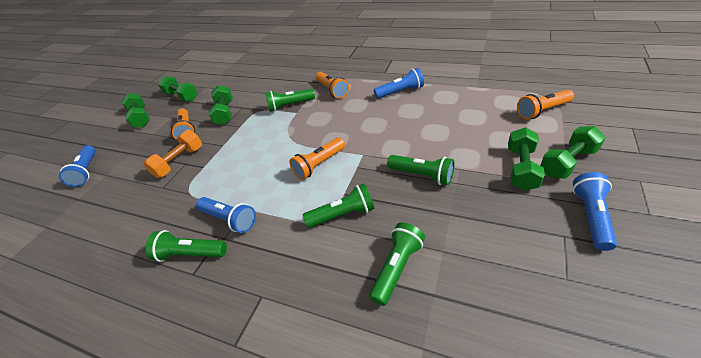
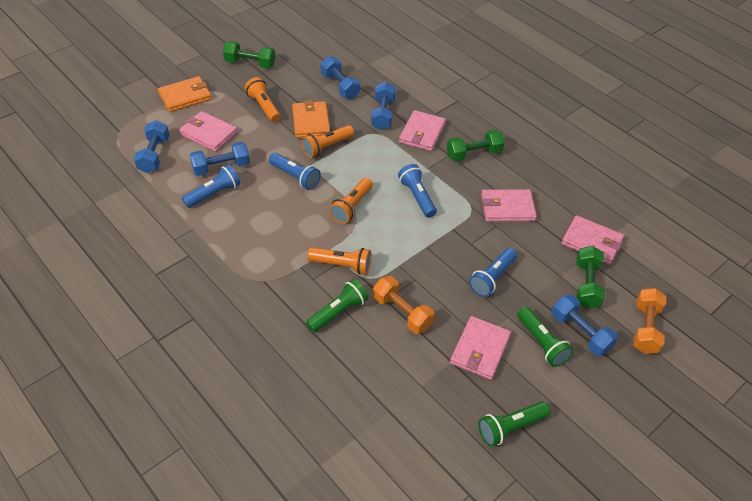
blue dumbbell: 0 -> 5
green dumbbell: 5 -> 3
green flashlight: 5 -> 3
orange dumbbell: 1 -> 2
orange wallet: 0 -> 2
pink wallet: 0 -> 5

